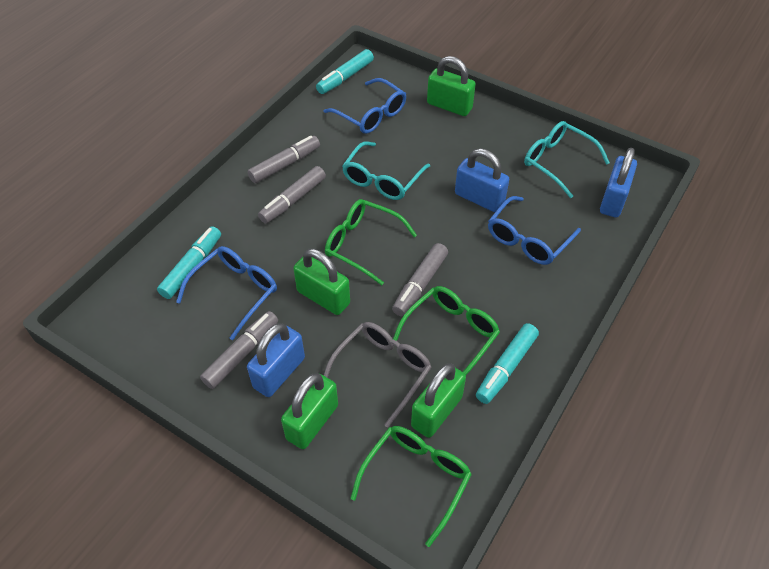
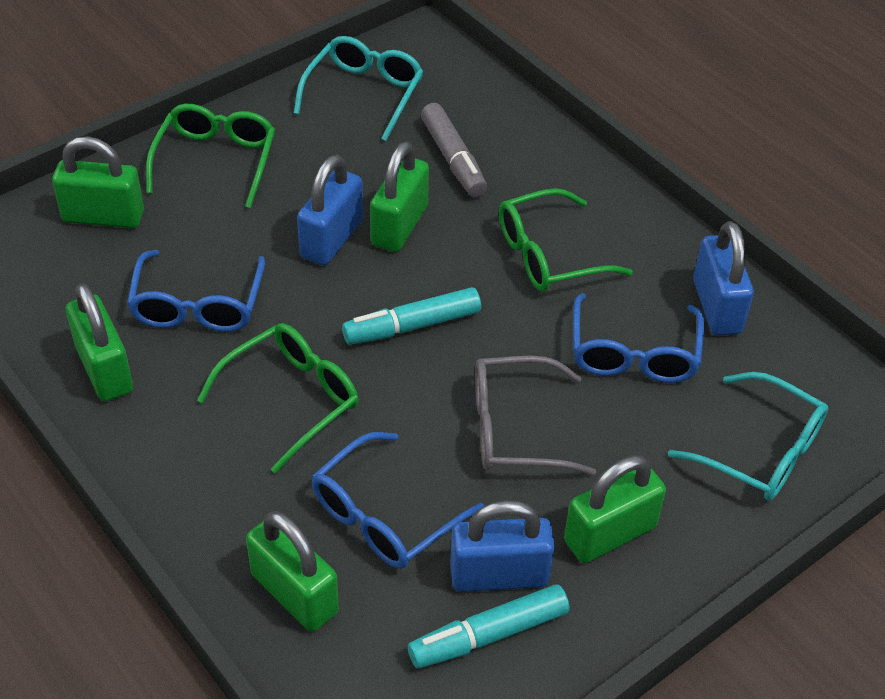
green padlock: 4 -> 5
grey marker: 4 -> 1
turquoise marker: 3 -> 2

